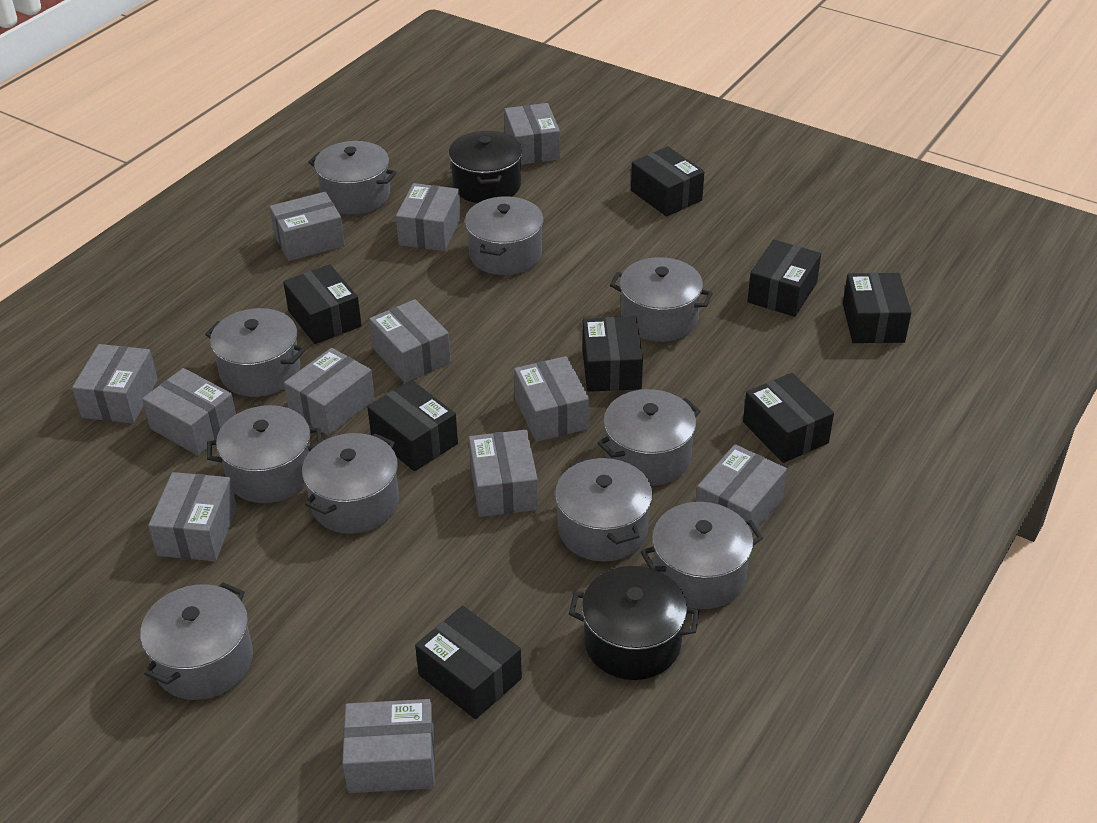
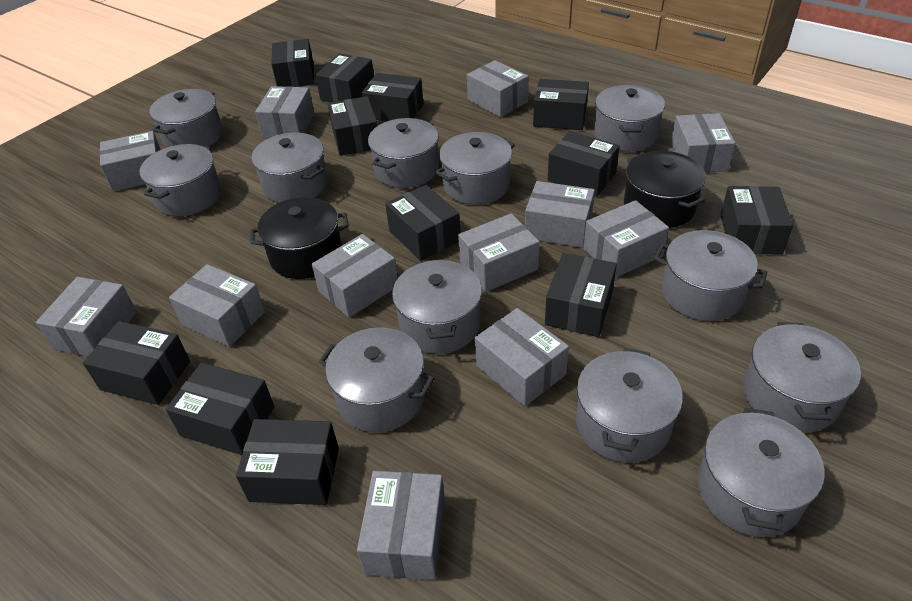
black box: 8 -> 12
grey pot: 10 -> 12

